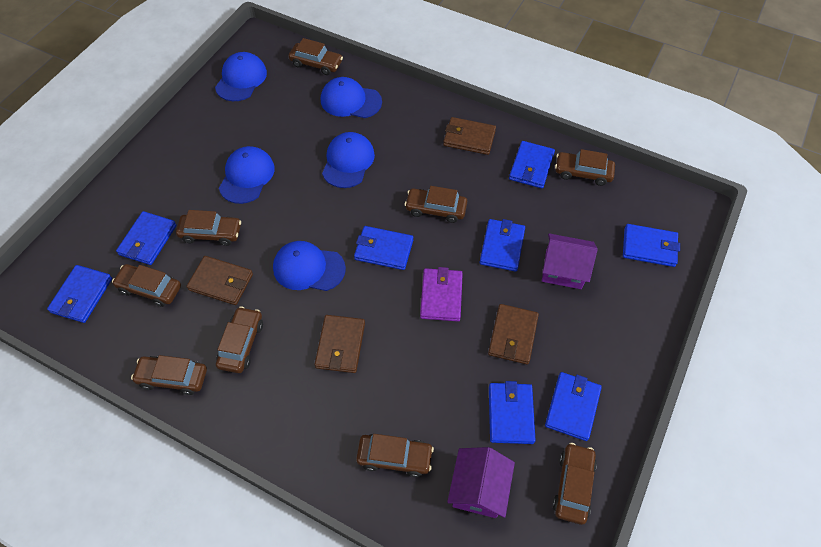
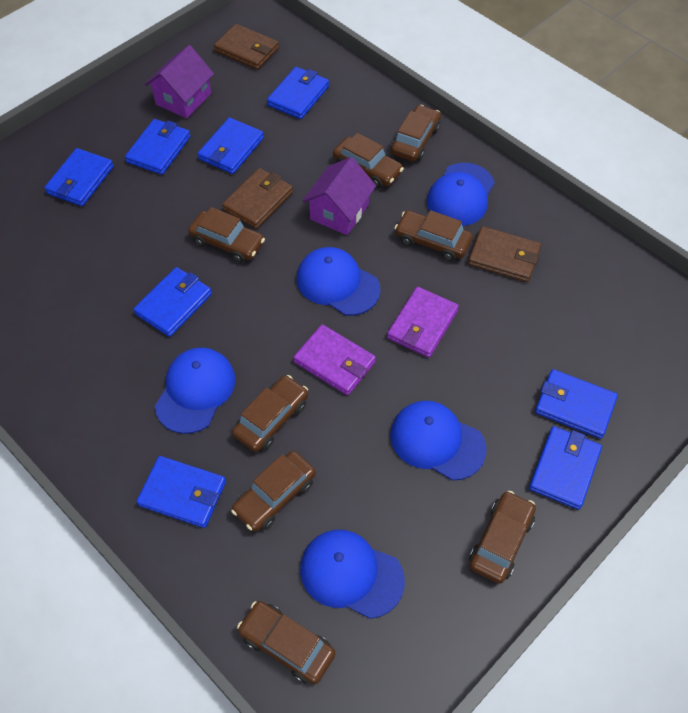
brown car: 9 -> 8
brown wallet: 4 -> 3
purple wallet: 1 -> 2

